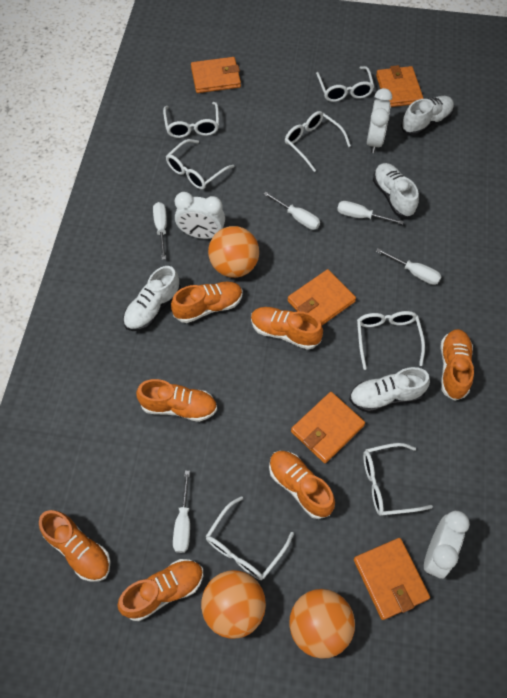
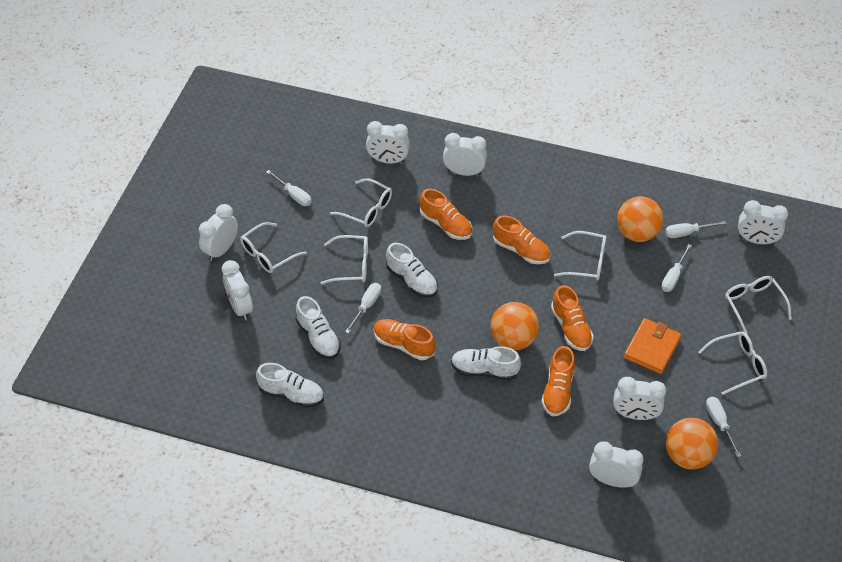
orange shoe: 7 -> 5
orange wallet: 5 -> 1
white clock: 3 -> 7
white glasses: 7 -> 6

